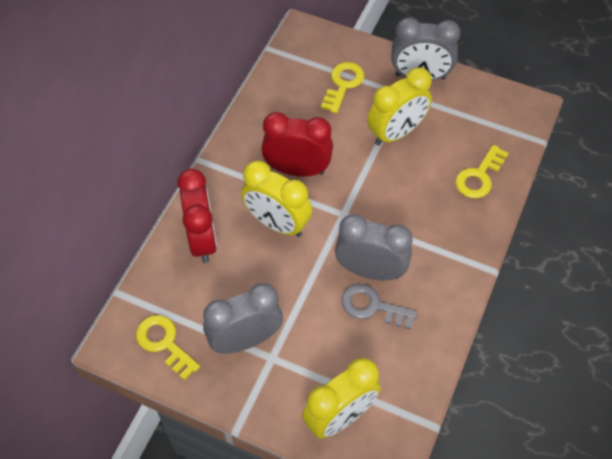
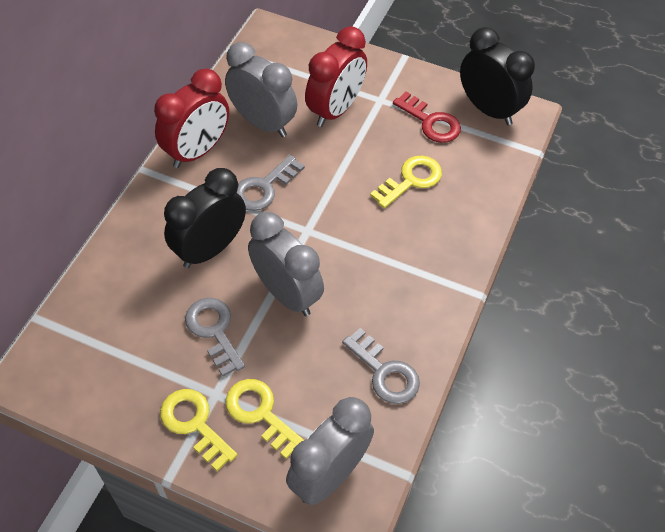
black clock: 0 -> 2
grey key: 1 -> 3
red key: 0 -> 1
yellow clock: 3 -> 0

